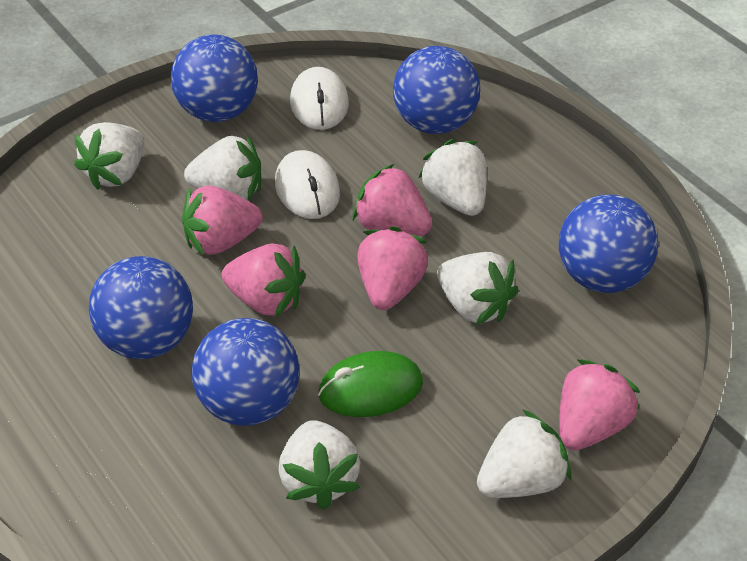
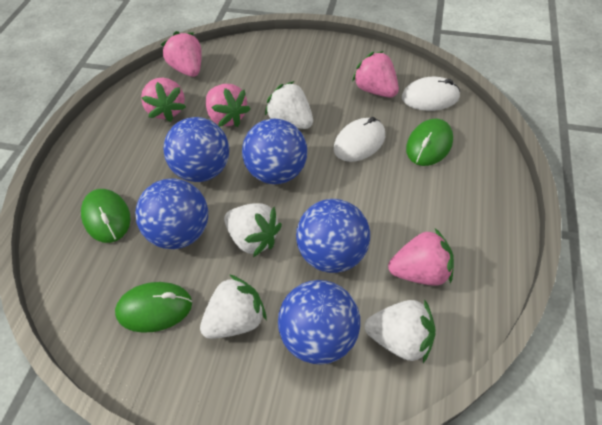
green mouse: 1 -> 3
white strawberry: 6 -> 4

